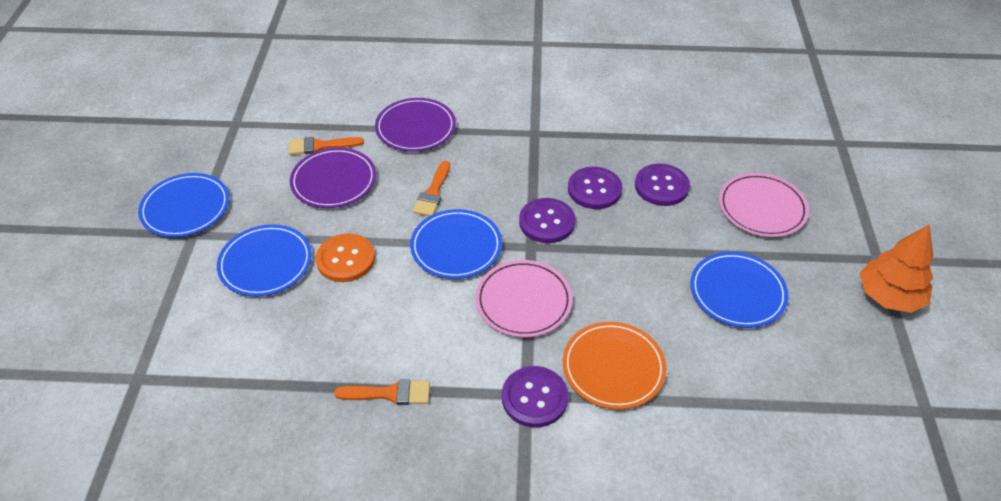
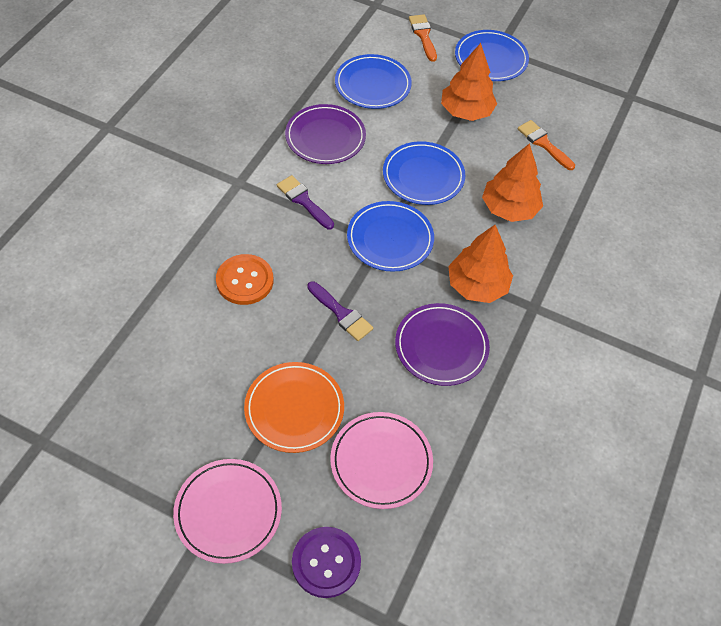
orange brush: 3 -> 2
orange tree: 1 -> 3
purple brush: 0 -> 2
purple button: 4 -> 1

